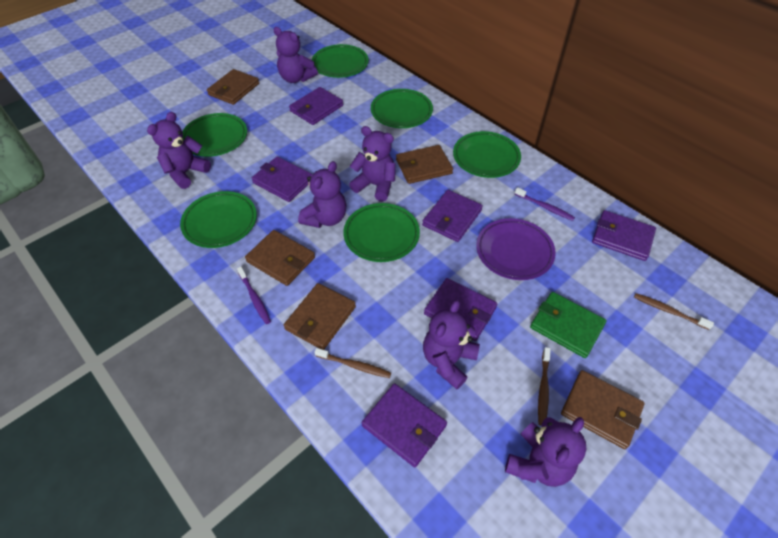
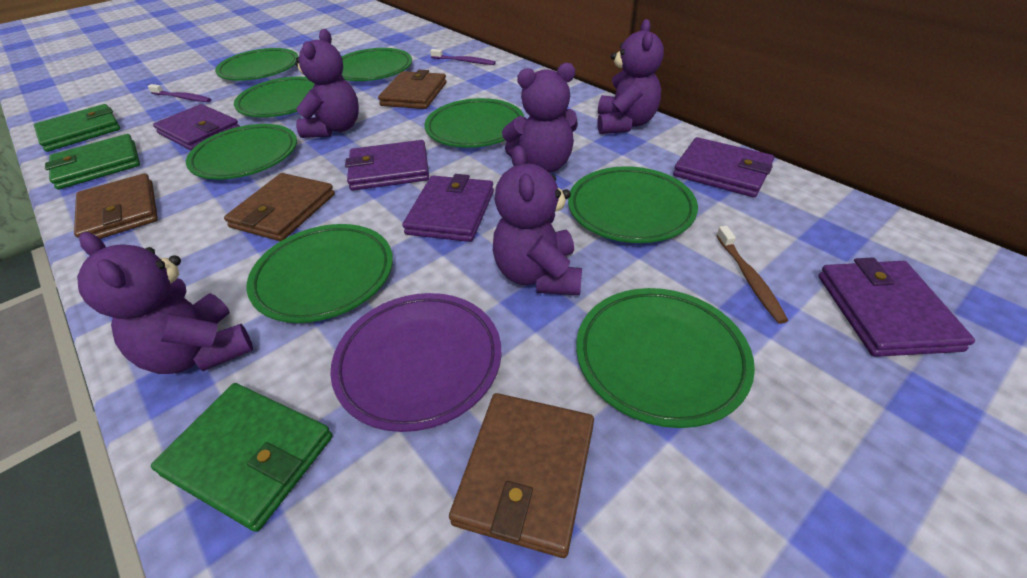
brown toothbrush: 3 -> 1
brown wallet: 5 -> 4
green plate: 6 -> 8
green wallet: 1 -> 3
purple teddy bear: 6 -> 5
purple wallet: 6 -> 5

